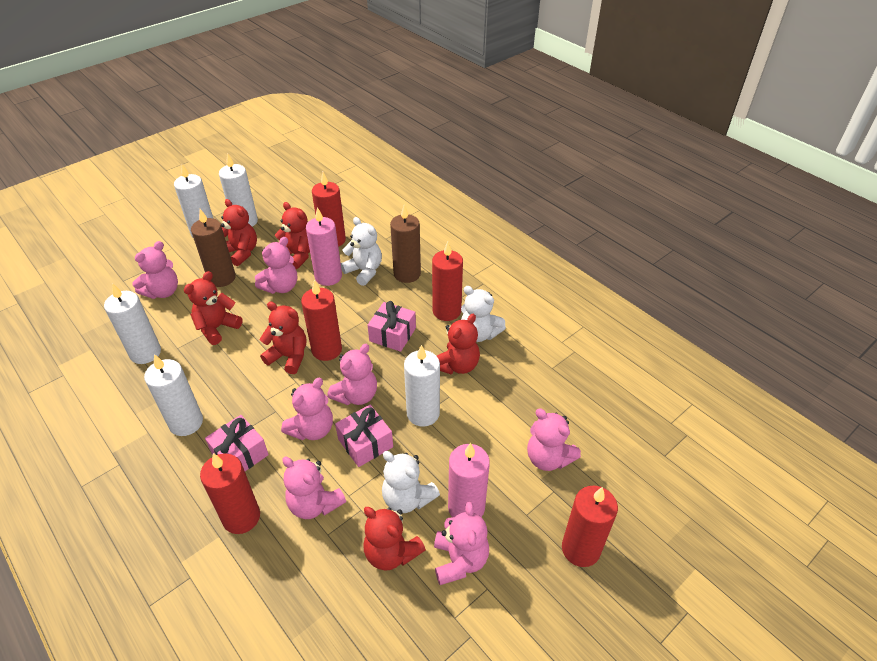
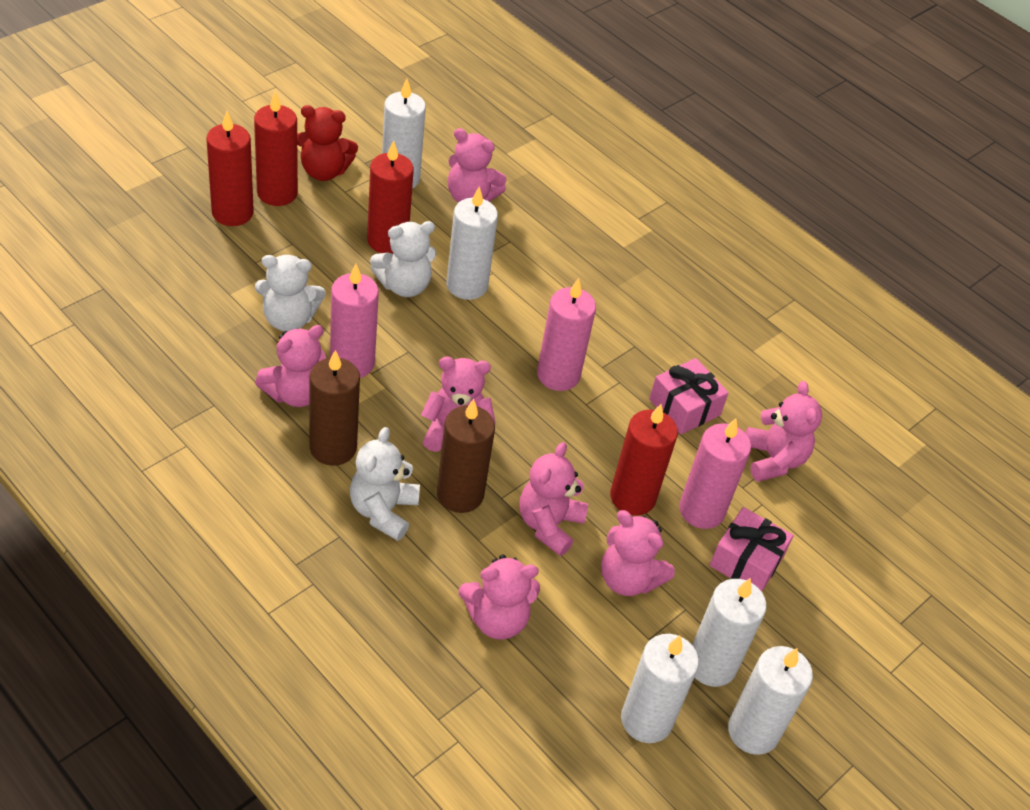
pink candle: 2 -> 3
pink gift: 3 -> 2
red candle: 5 -> 4
red teddy bear: 6 -> 1

